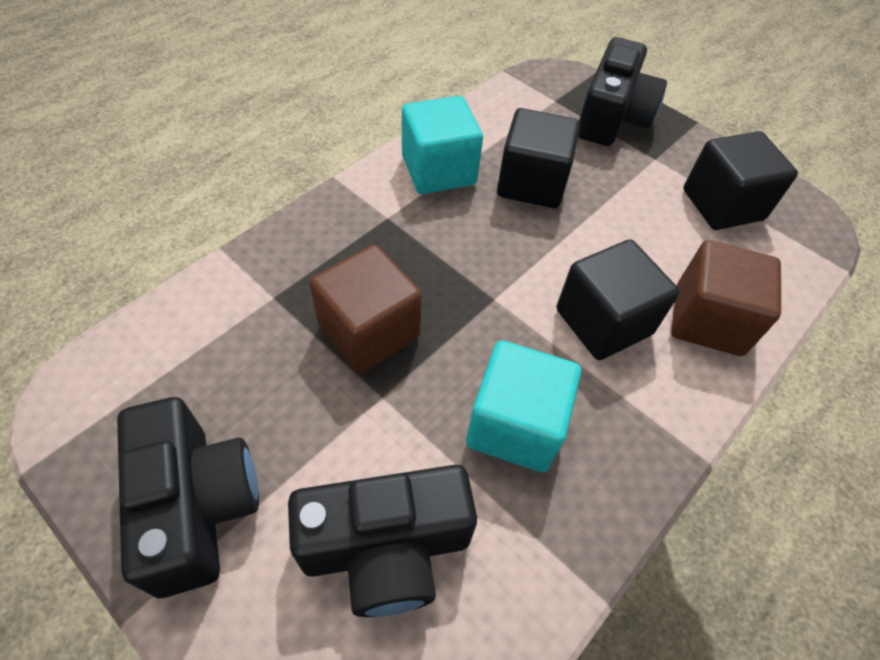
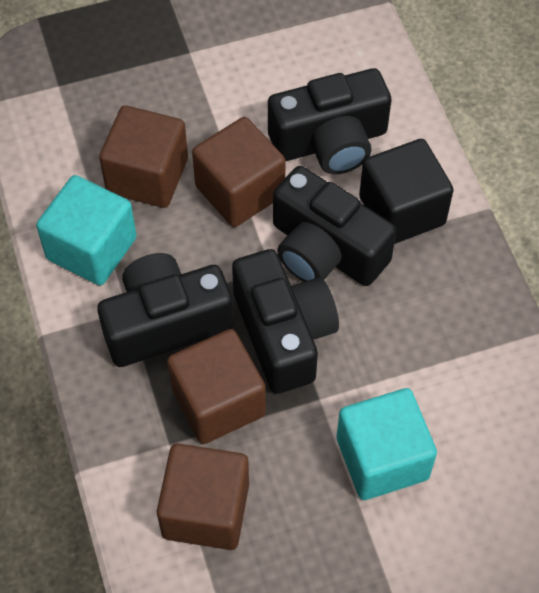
black camera: 3 -> 4
black cube: 3 -> 1
brown cube: 2 -> 4

